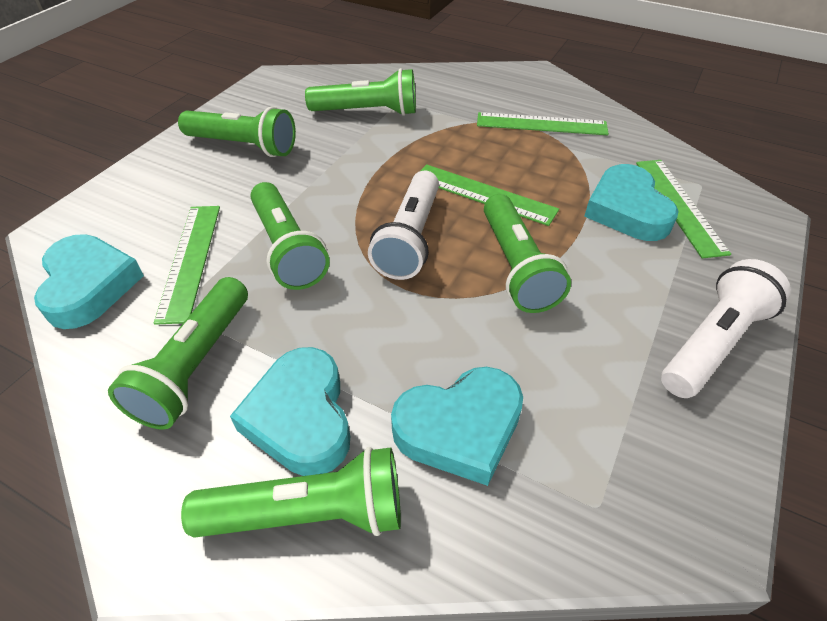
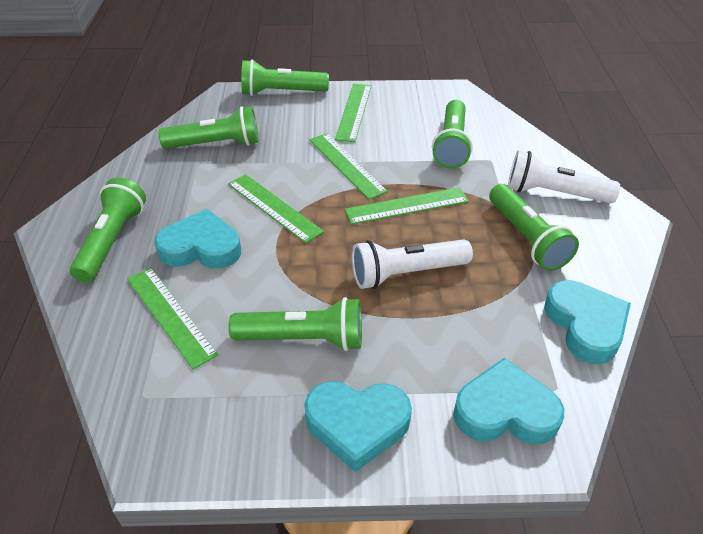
green ruler: 4 -> 5

